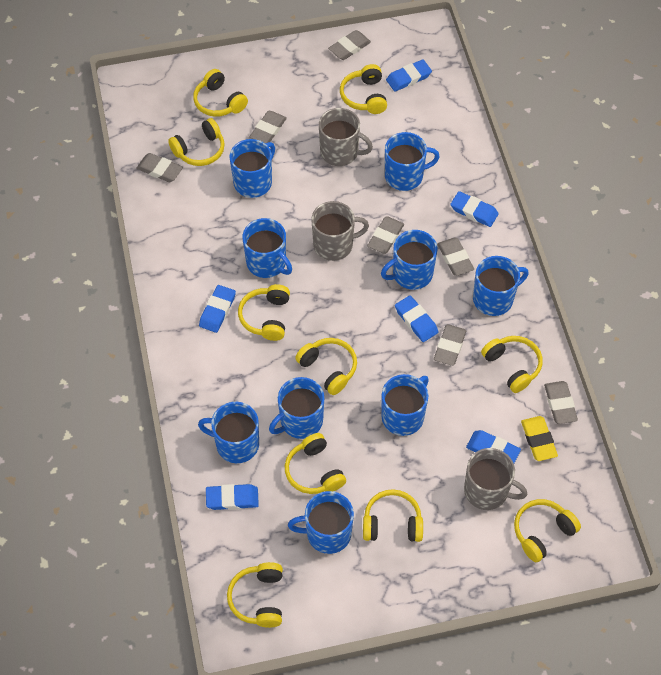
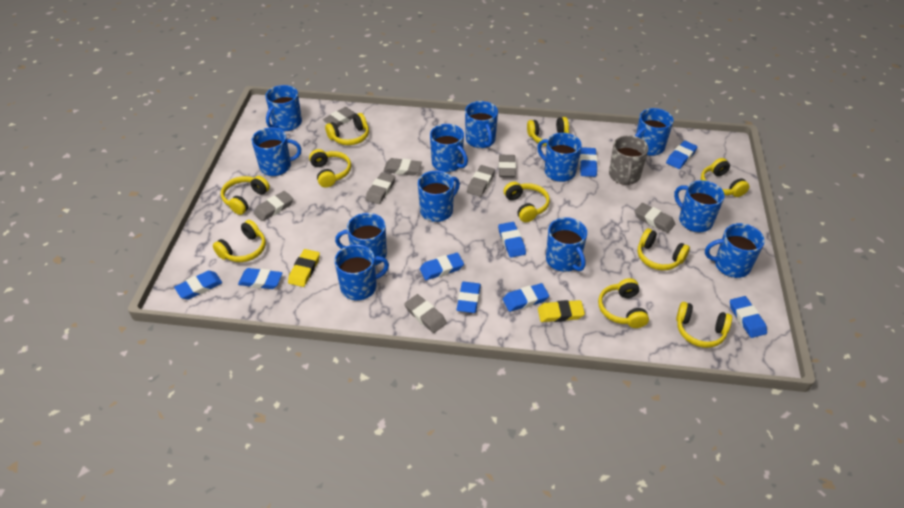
blue eraser: 6 -> 9
blue mug: 9 -> 12
grey eraser: 7 -> 8
grey mug: 3 -> 1
yellow eraser: 1 -> 2

